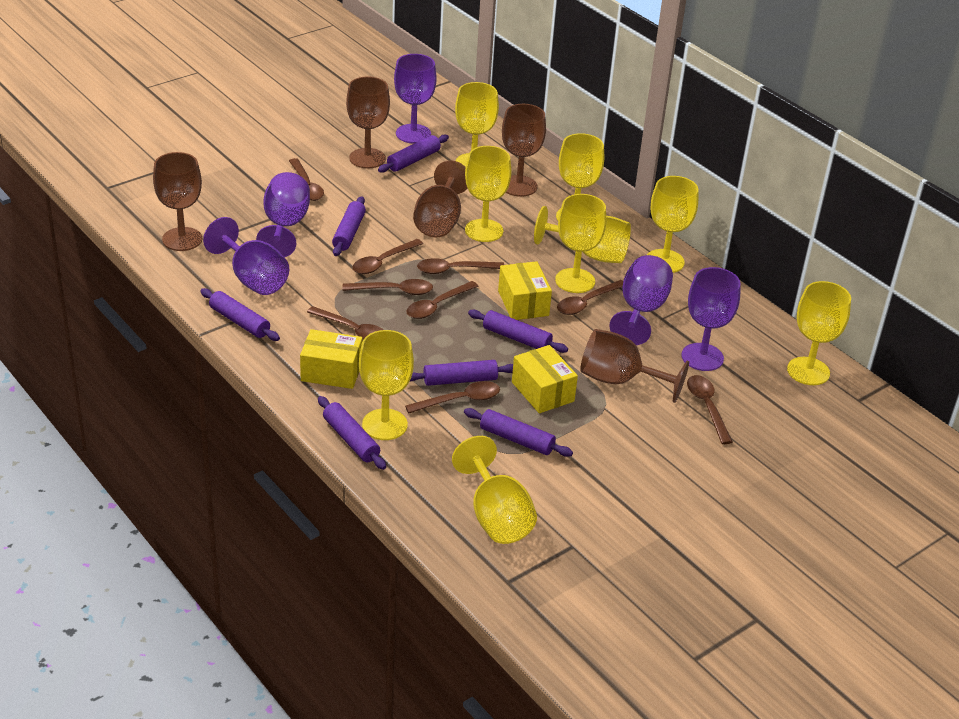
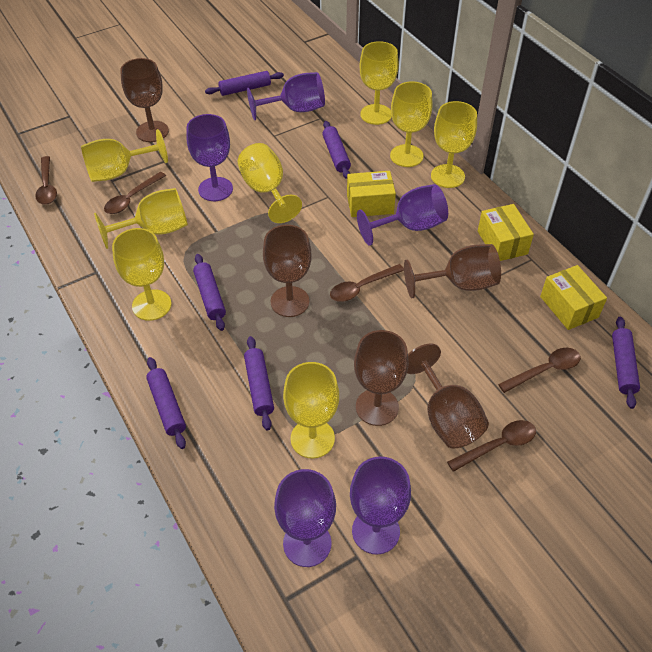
brown spoon: 9 -> 5
purple rolling pin: 7 -> 6
yellow goblet: 9 -> 8

